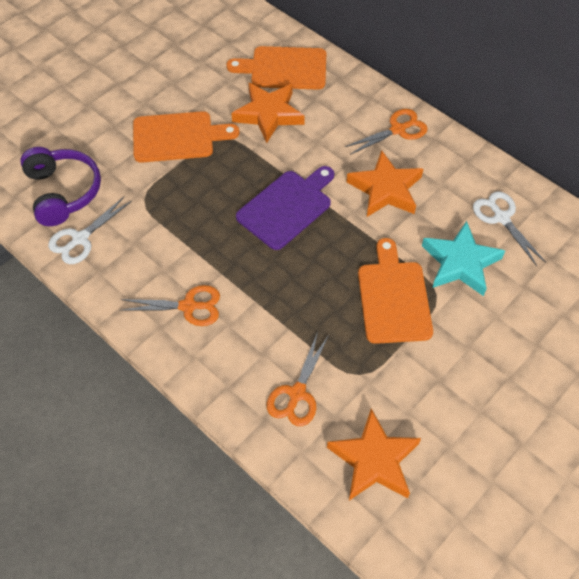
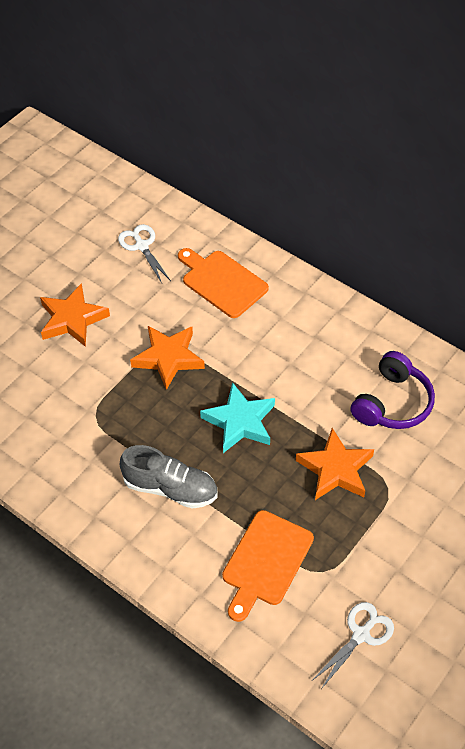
grey shoe: 0 -> 1
orange cutting board: 3 -> 2
orange scissors: 3 -> 0
purple cutting board: 1 -> 0

